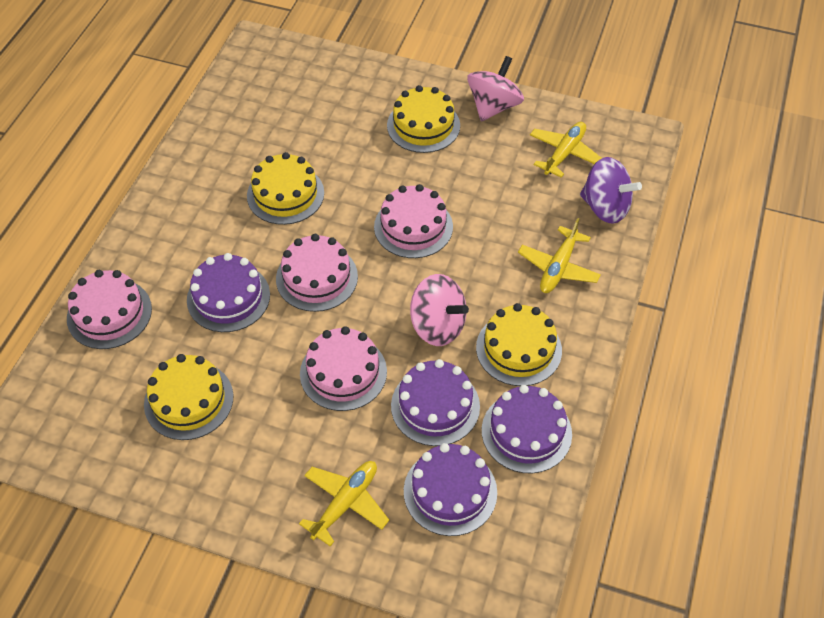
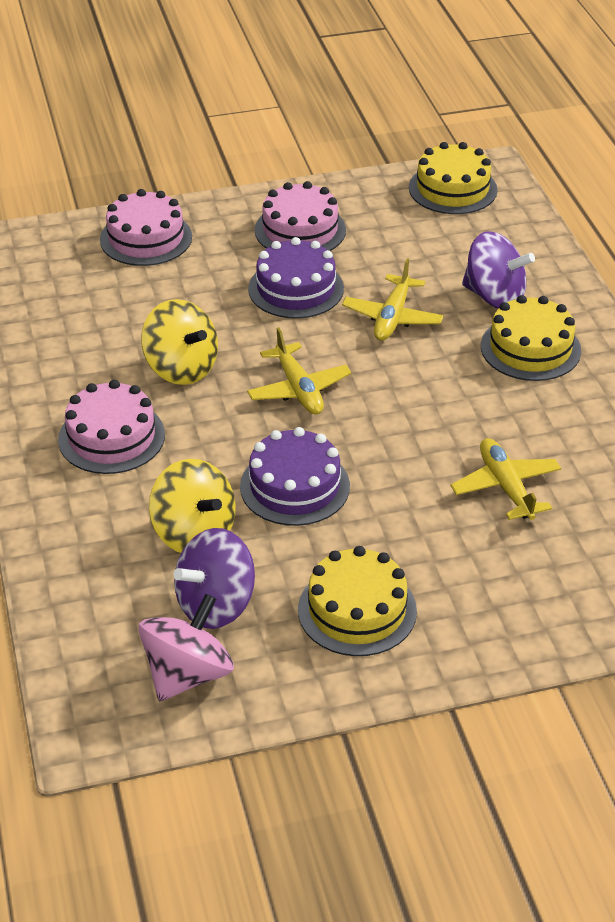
pink cake: 4 -> 3
pink spinning top: 2 -> 1
purple cake: 4 -> 2
purple spinning top: 1 -> 2
yellow cake: 4 -> 3
yellow spinning top: 0 -> 2

